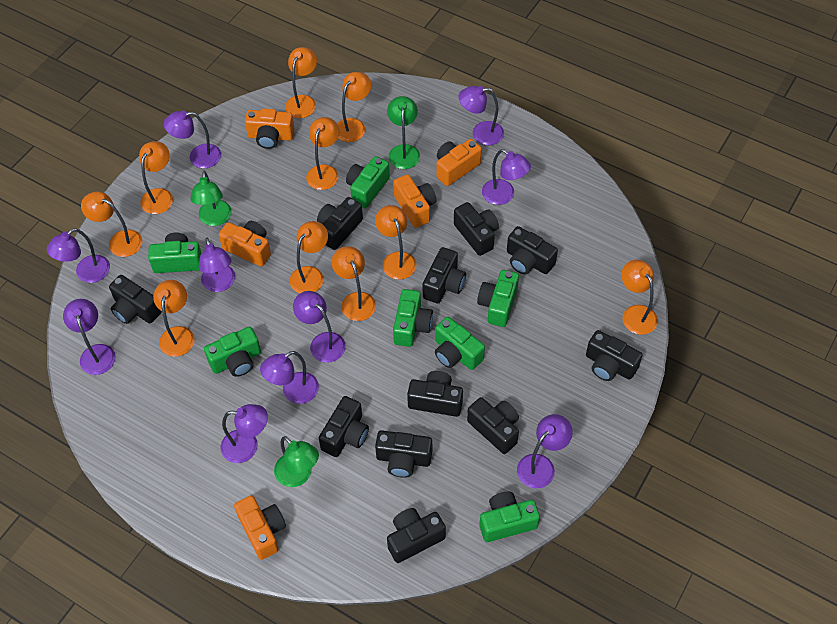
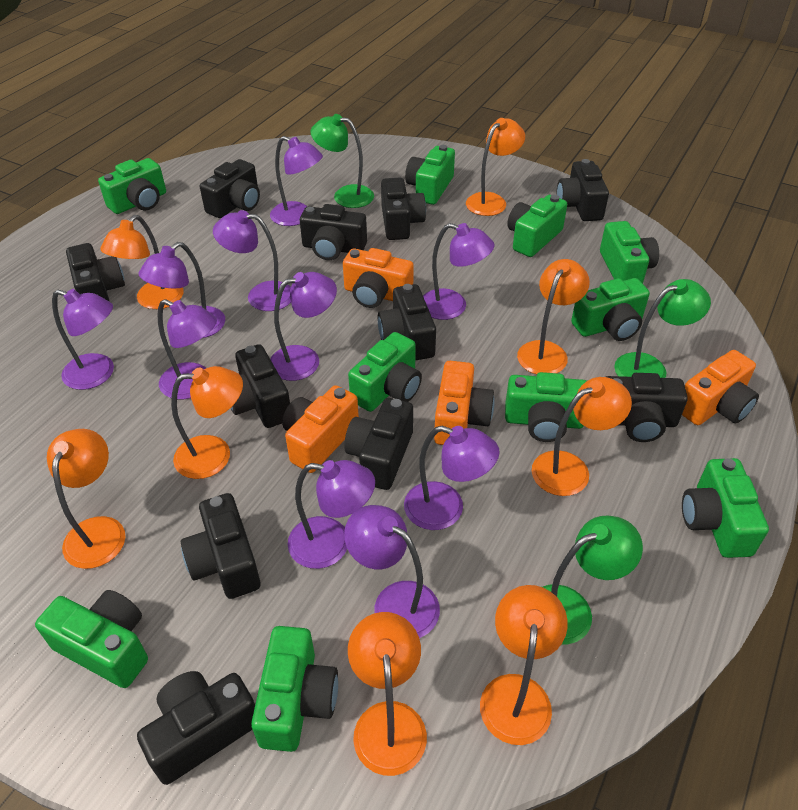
green camera: 7 -> 10
orange camera: 5 -> 4
orange lamp: 10 -> 8

